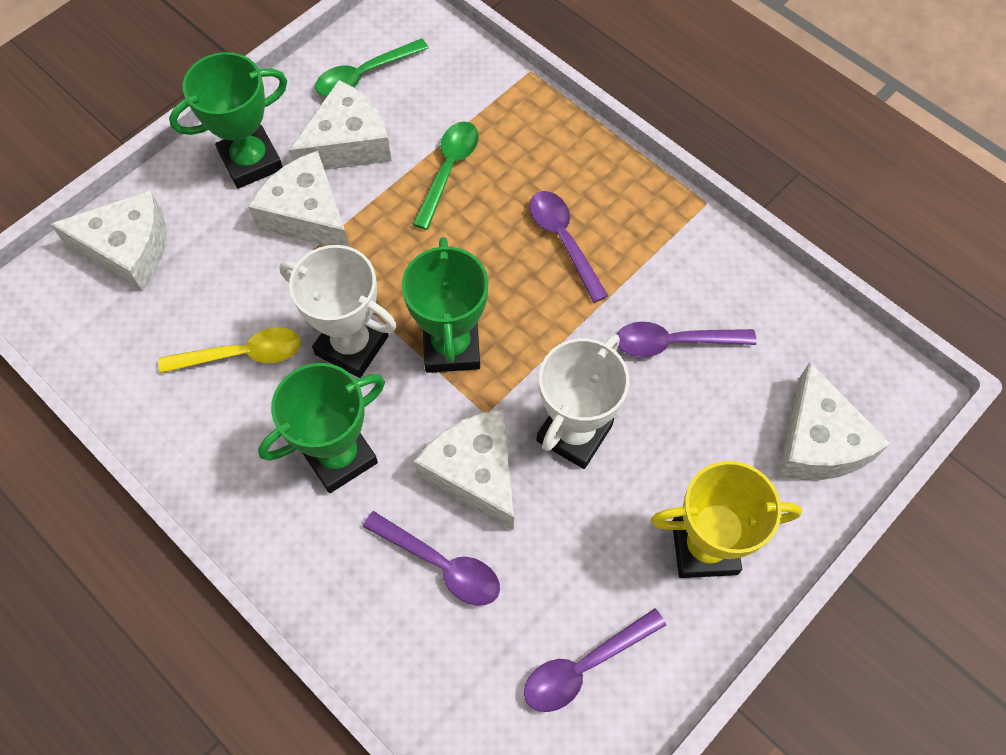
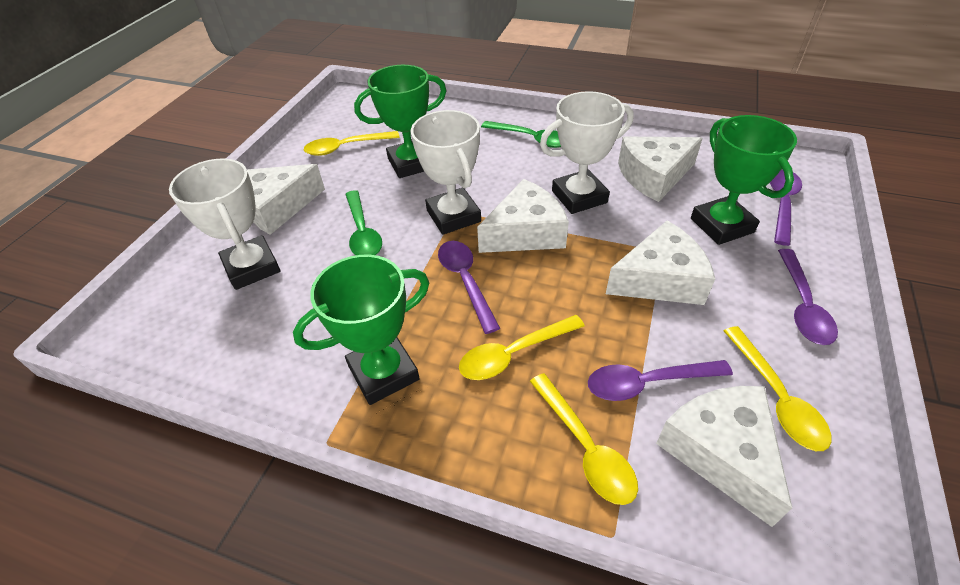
white trophy: 2 -> 3
yellow spoon: 1 -> 4
yellow trophy: 1 -> 0

